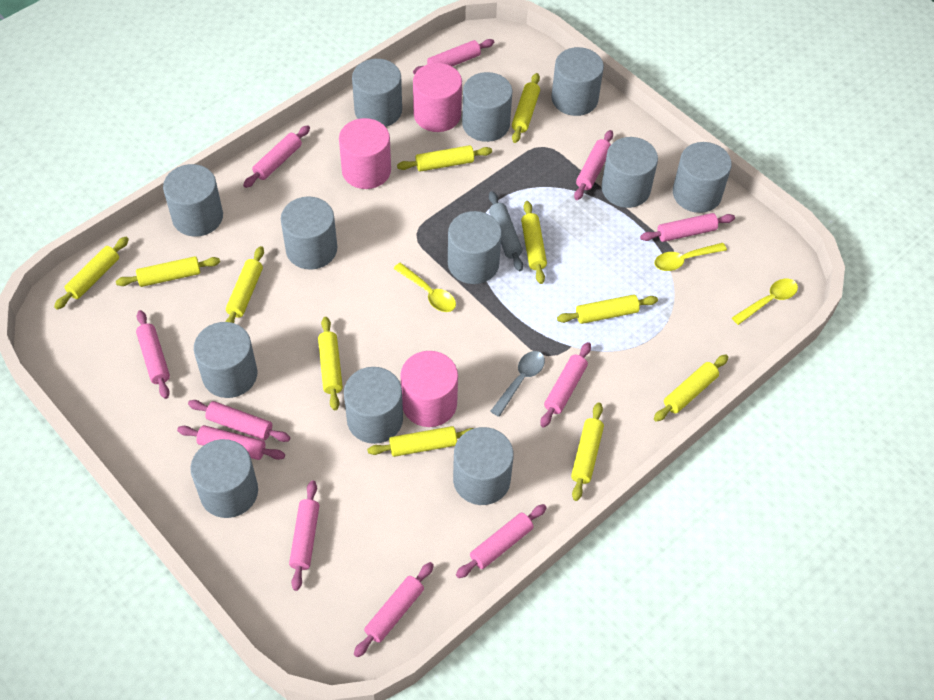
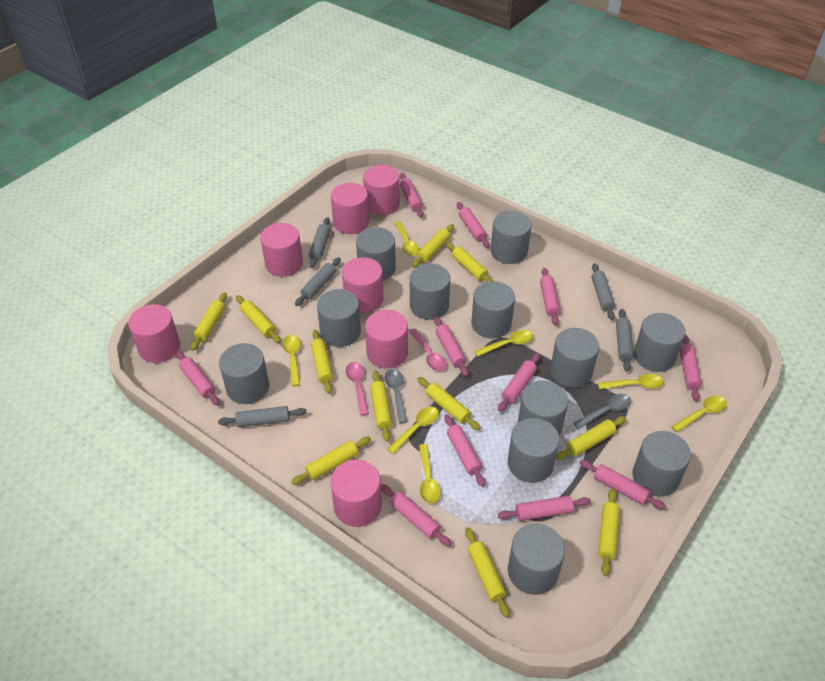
grey rolling pin: 1 -> 5
grey spoon: 1 -> 2
pink cylinder: 3 -> 7
pink spoon: 0 -> 2
yellow spoon: 3 -> 7

